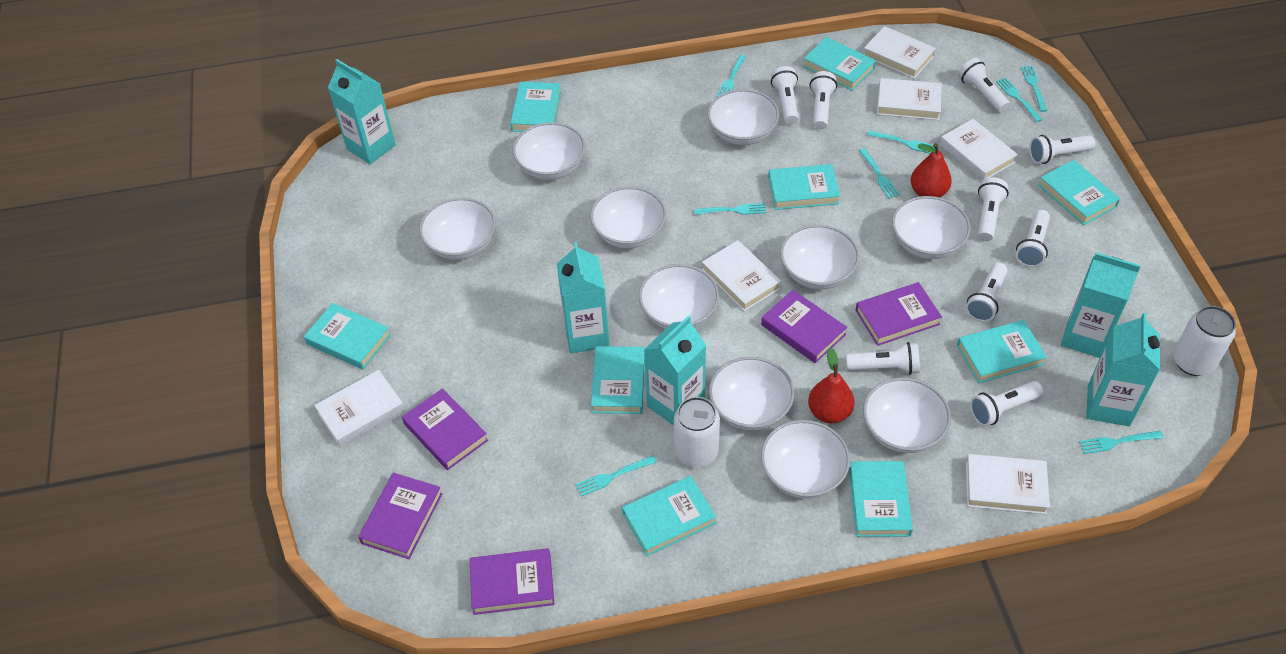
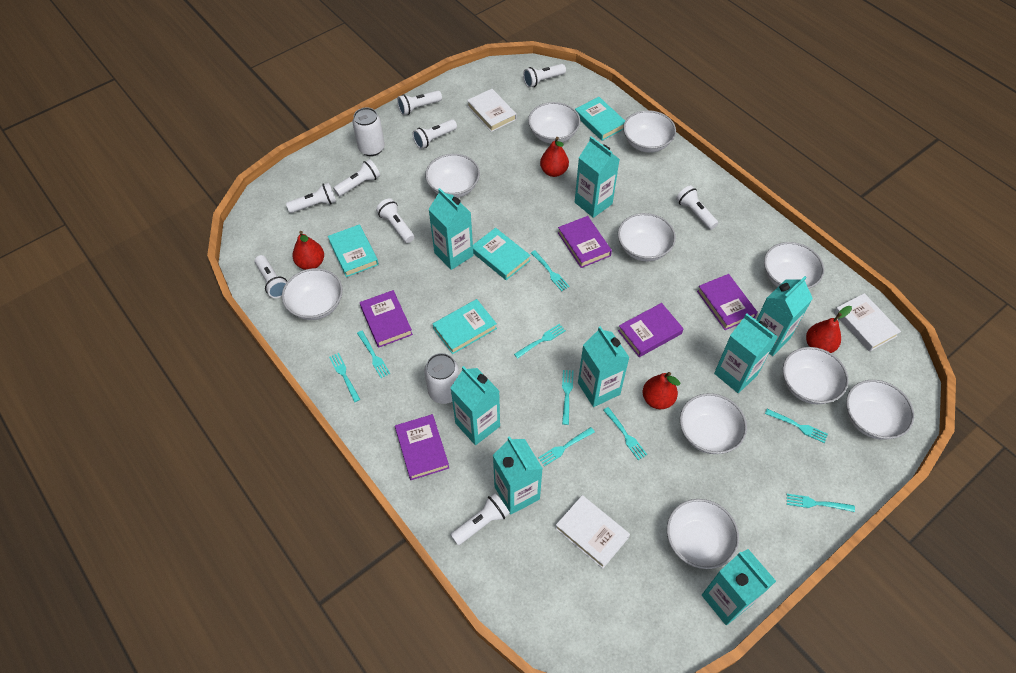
red pear: 2 -> 4
turquoise book: 9 -> 4
turquoise carton: 5 -> 8
turquoise fork: 8 -> 9
white book: 6 -> 3

